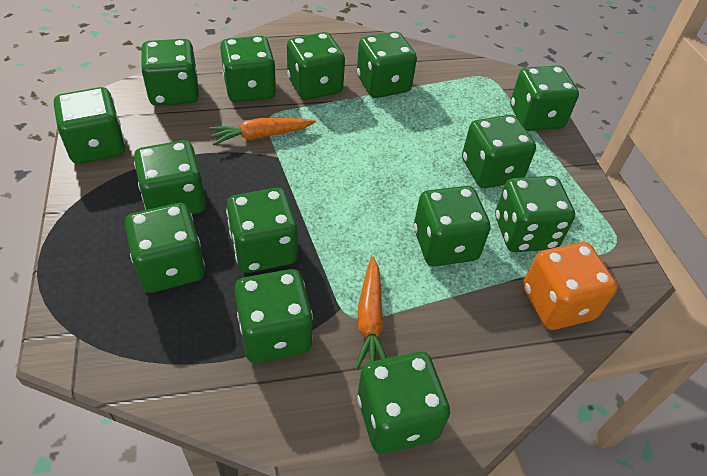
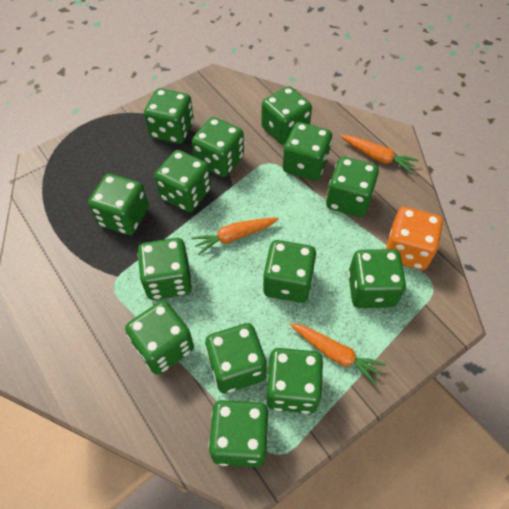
orange carrot: 2 -> 3

